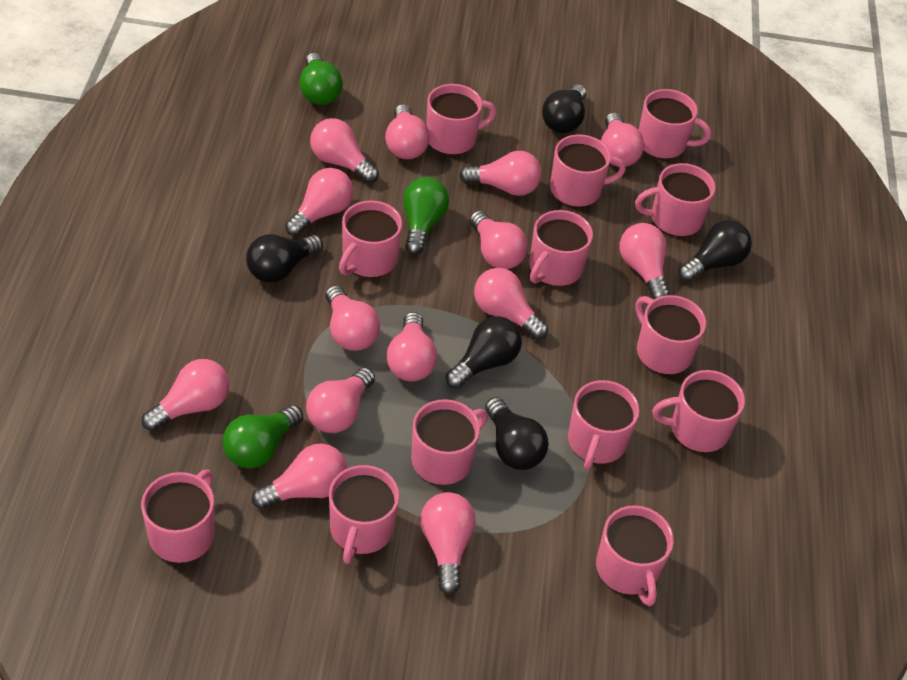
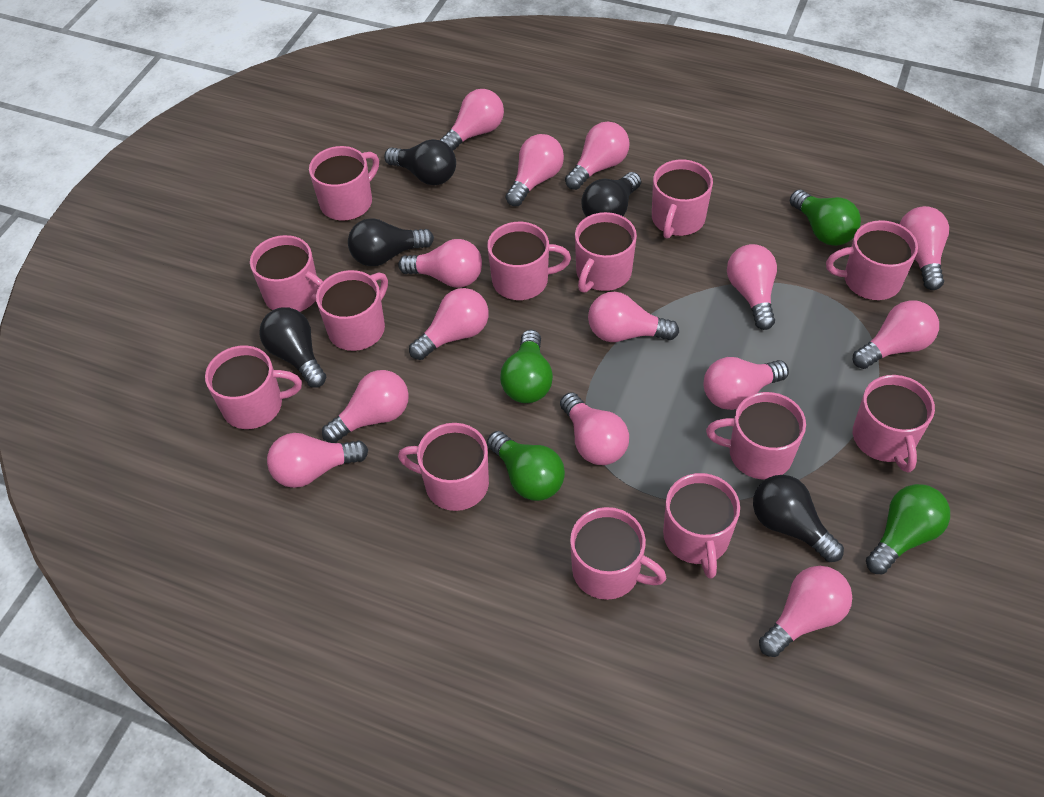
green light bulb: 3 -> 4

